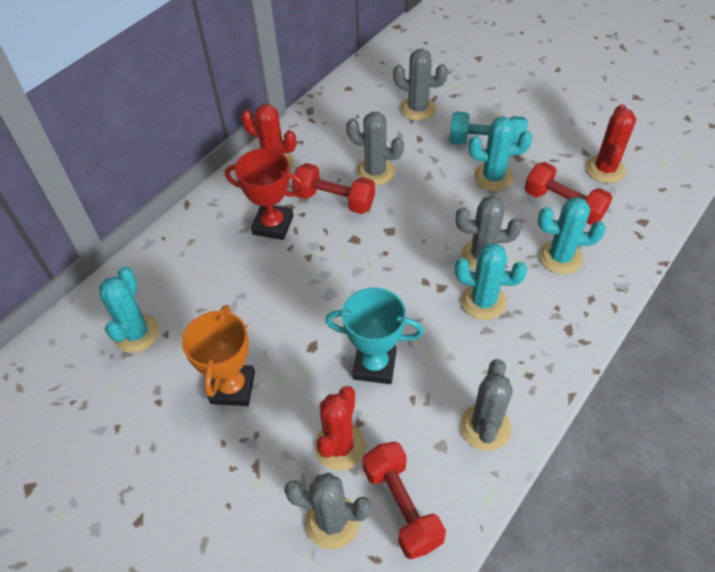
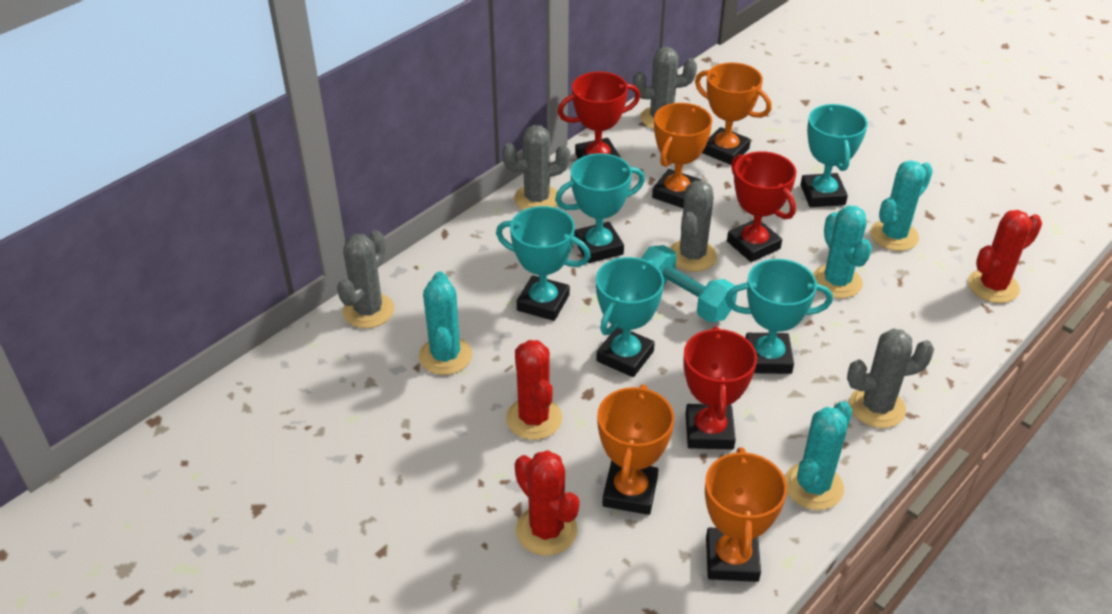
orange trophy: 1 -> 4
red dumbbell: 3 -> 0
red trophy: 1 -> 3
turquoise trophy: 1 -> 5

